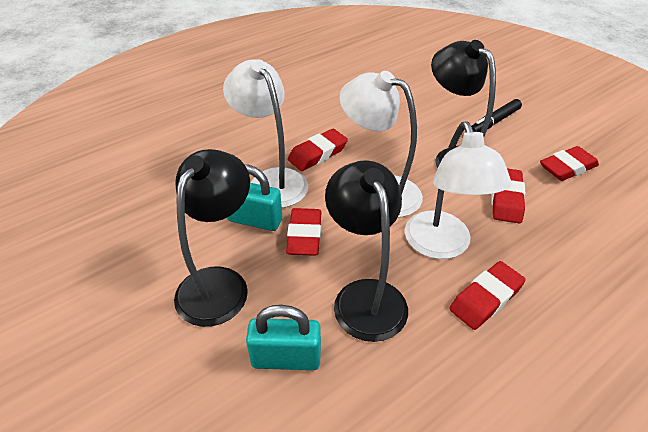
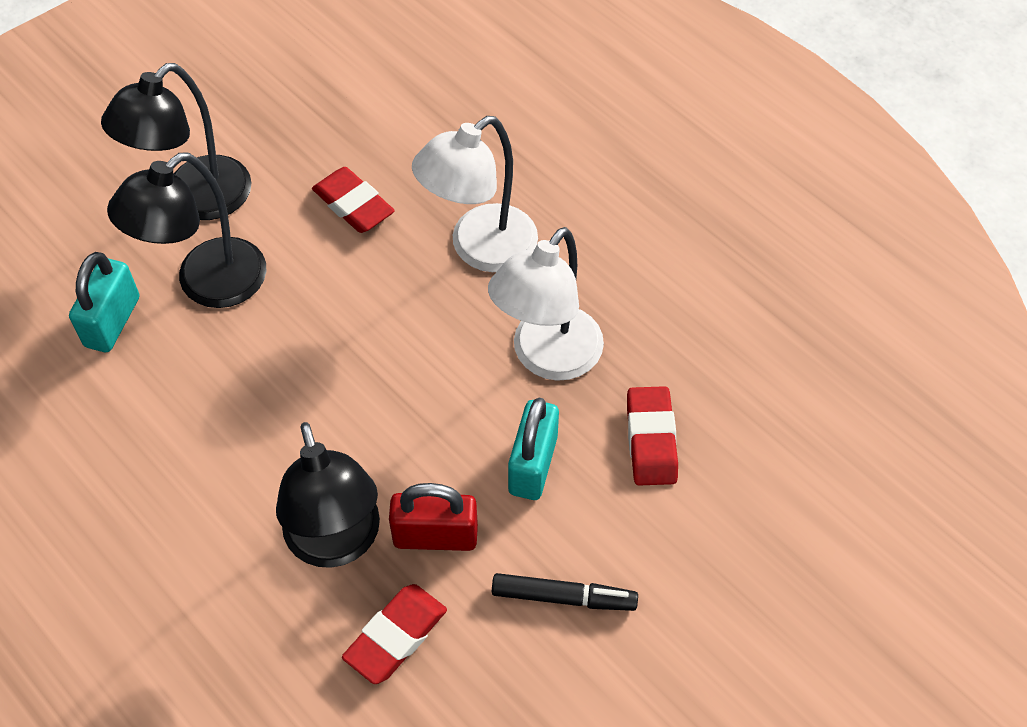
red eraser: 5 -> 3
red padlock: 0 -> 1
white lamp: 3 -> 2

